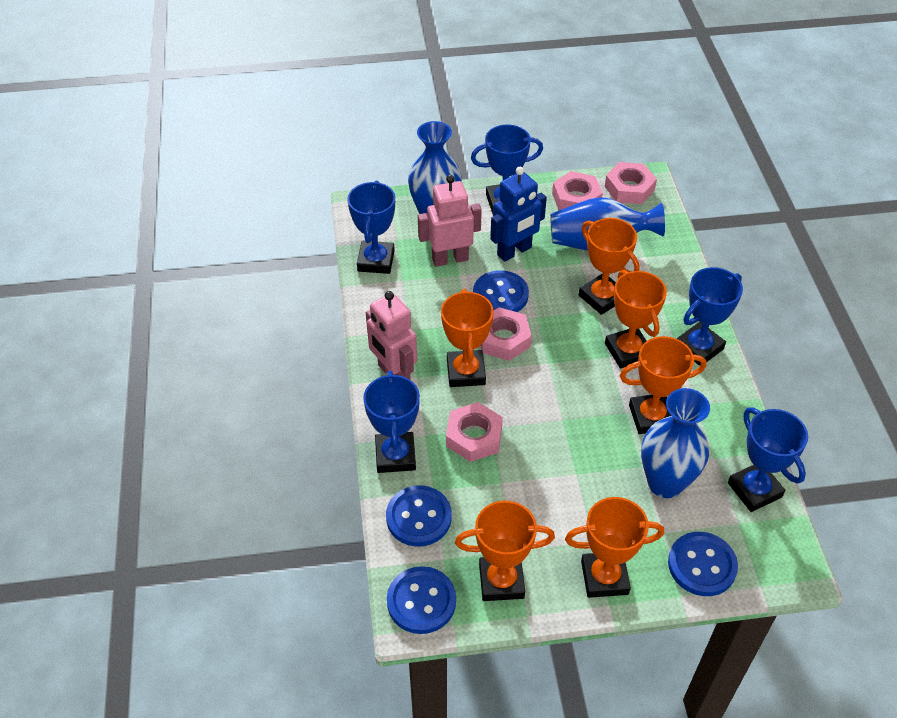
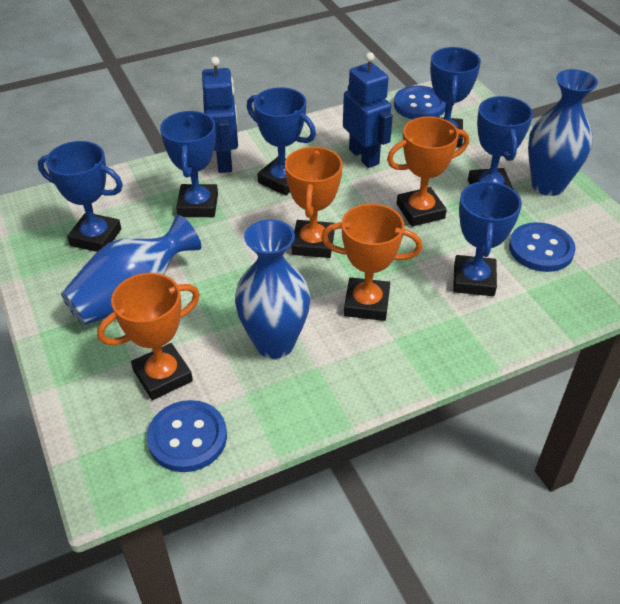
blue button: 4 -> 3
blue robot: 1 -> 2
blue trophy: 5 -> 6
orange trophy: 6 -> 4
pink nut: 4 -> 0
pink robot: 2 -> 0

